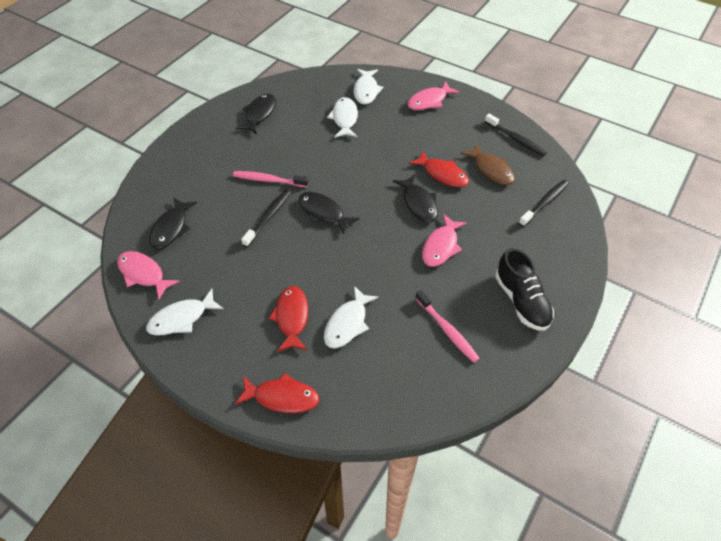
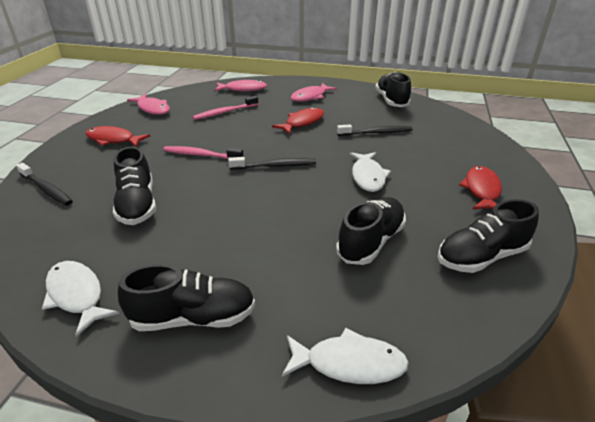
black fish: 4 -> 0
black shoe: 1 -> 5
brown fish: 1 -> 0
white fish: 4 -> 3

